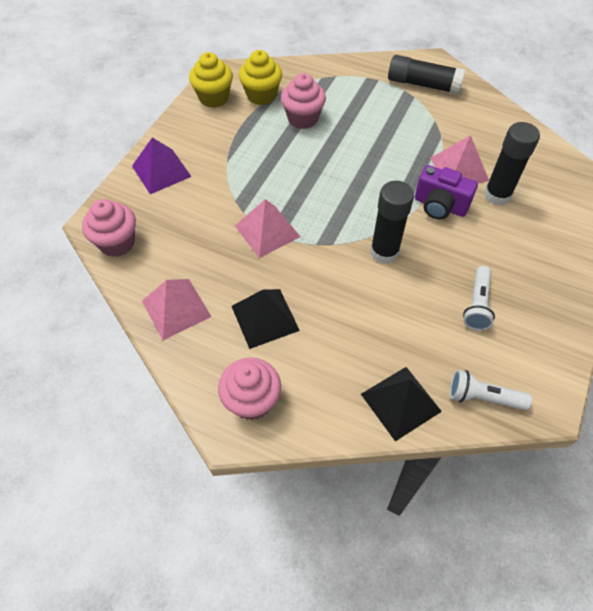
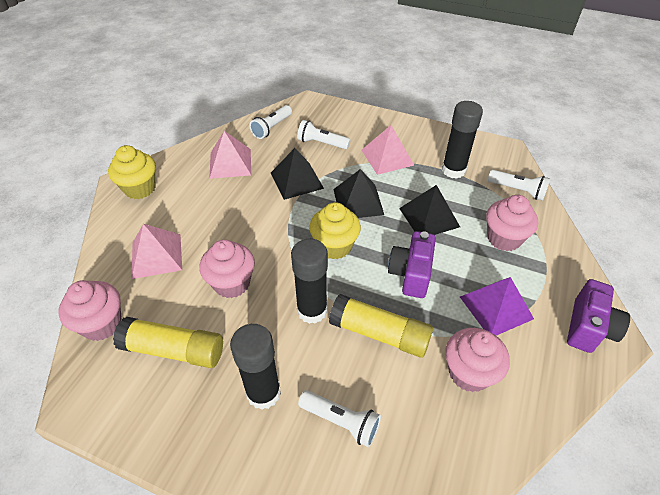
black pyramid: 2 -> 3
pink cupcake: 3 -> 4
purple camera: 1 -> 2
white flashlight: 2 -> 4
yellow glue stick: 0 -> 2

